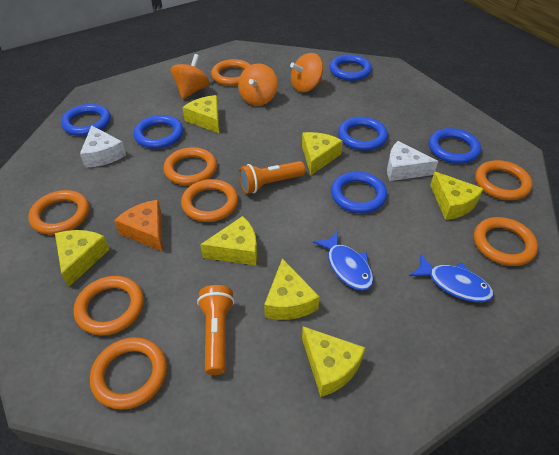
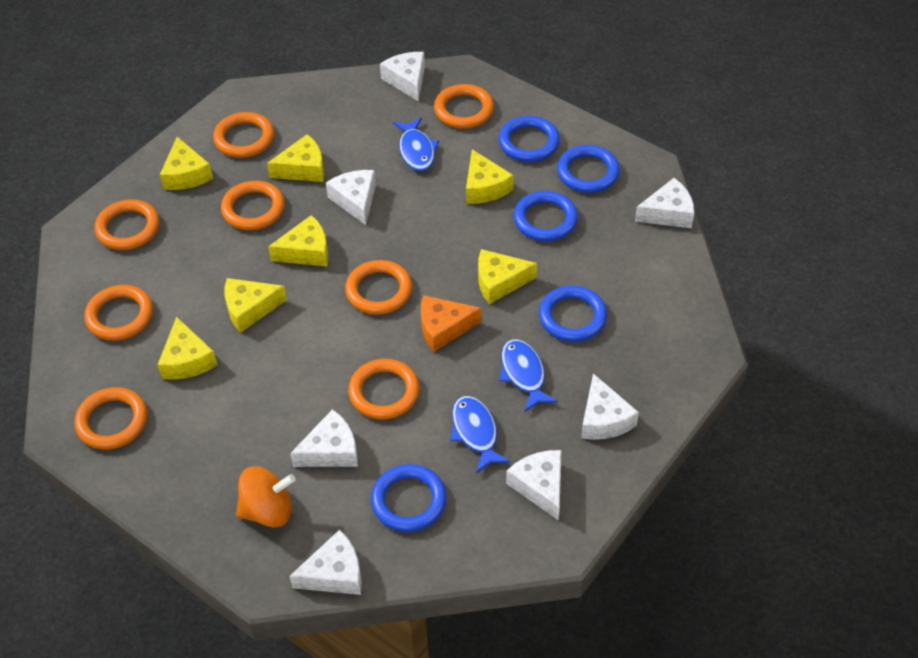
blue fish: 2 -> 3
blue ring: 6 -> 5
orange flashlight: 2 -> 0
orange spinning top: 3 -> 1
white cheese: 2 -> 7

